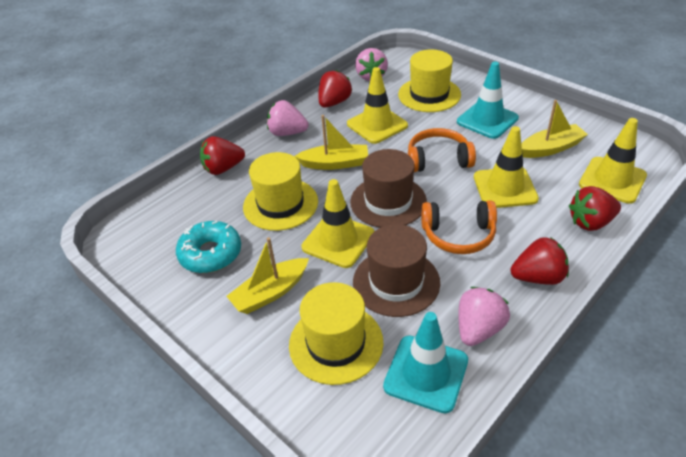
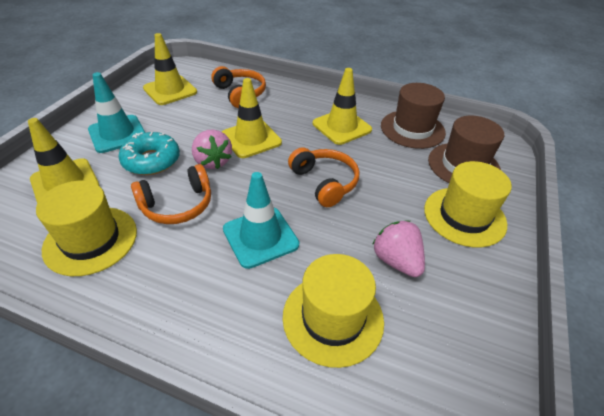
orange headphones: 2 -> 3
pink strawberry: 3 -> 2
red strawberry: 4 -> 0
yellow boat: 3 -> 0

